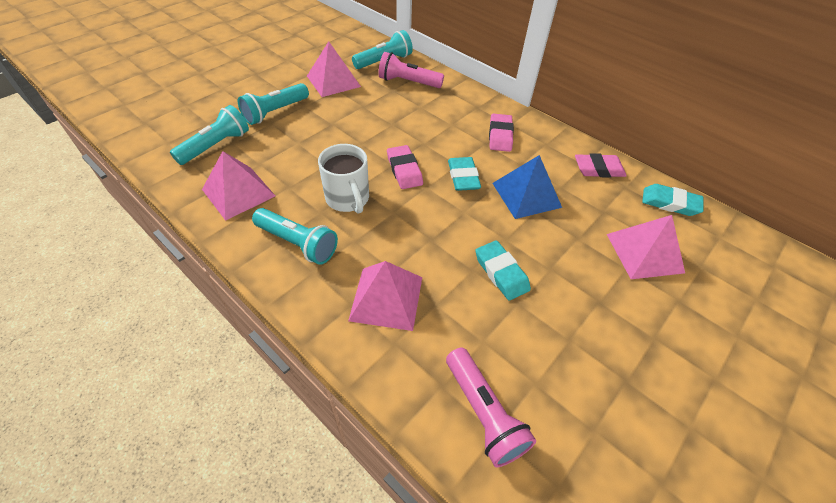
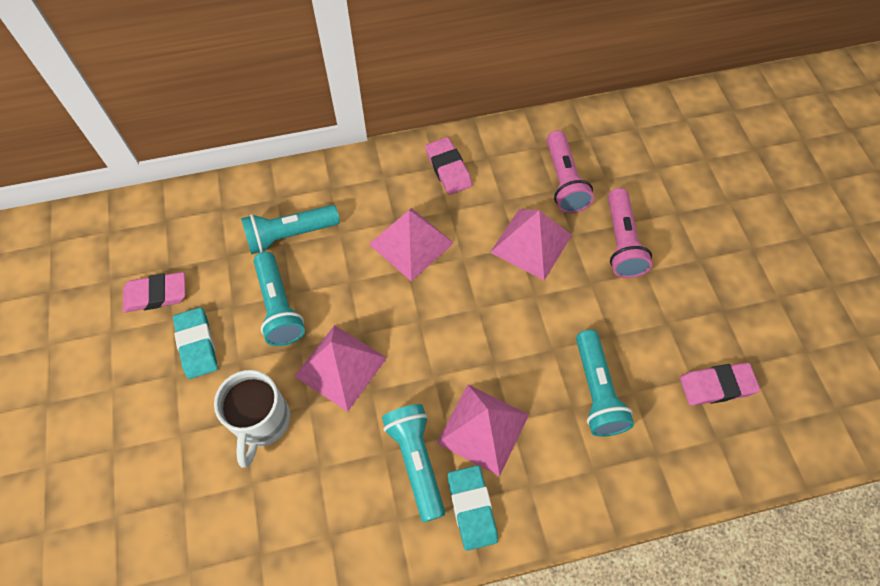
blue pyramid: 1 -> 0
turquoise eraser: 3 -> 2

